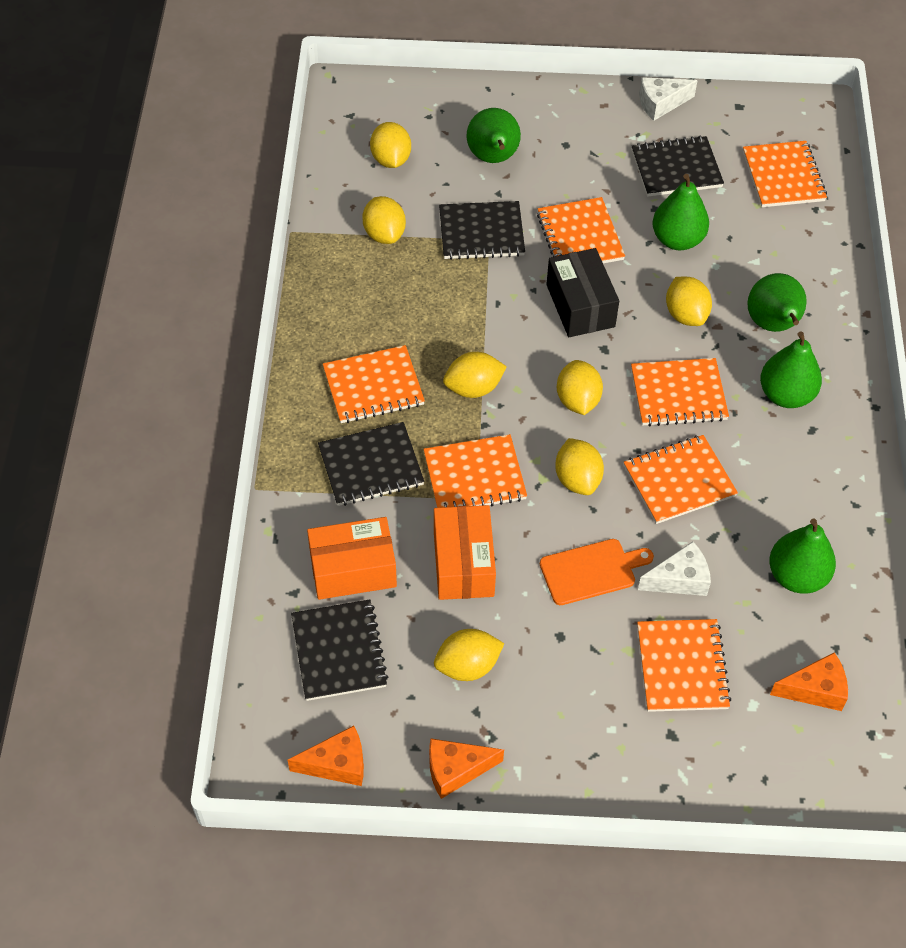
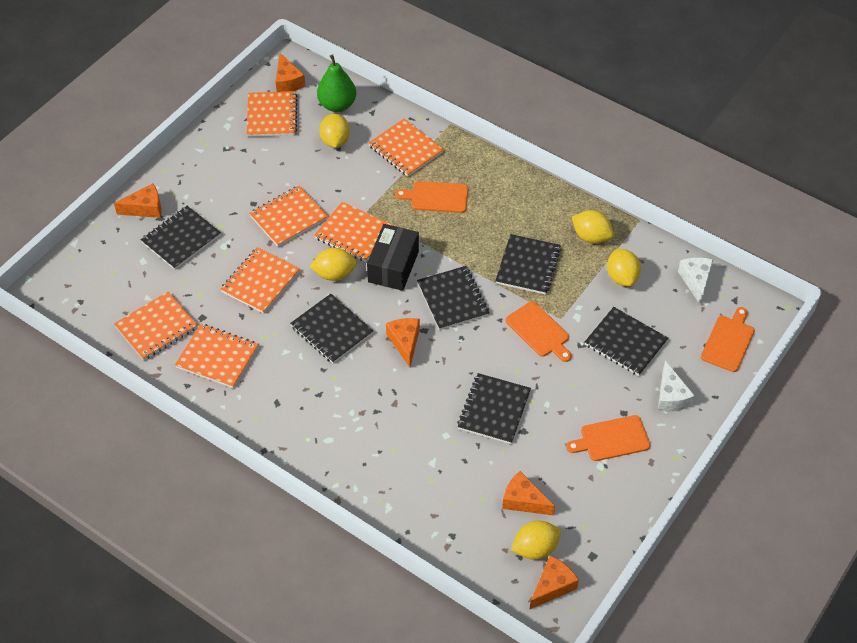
black notebook: 4 -> 6
green pear: 5 -> 1
orange box: 2 -> 0
orange cheese: 3 -> 5
orange cutting board: 1 -> 4
yellow lemon: 7 -> 5

